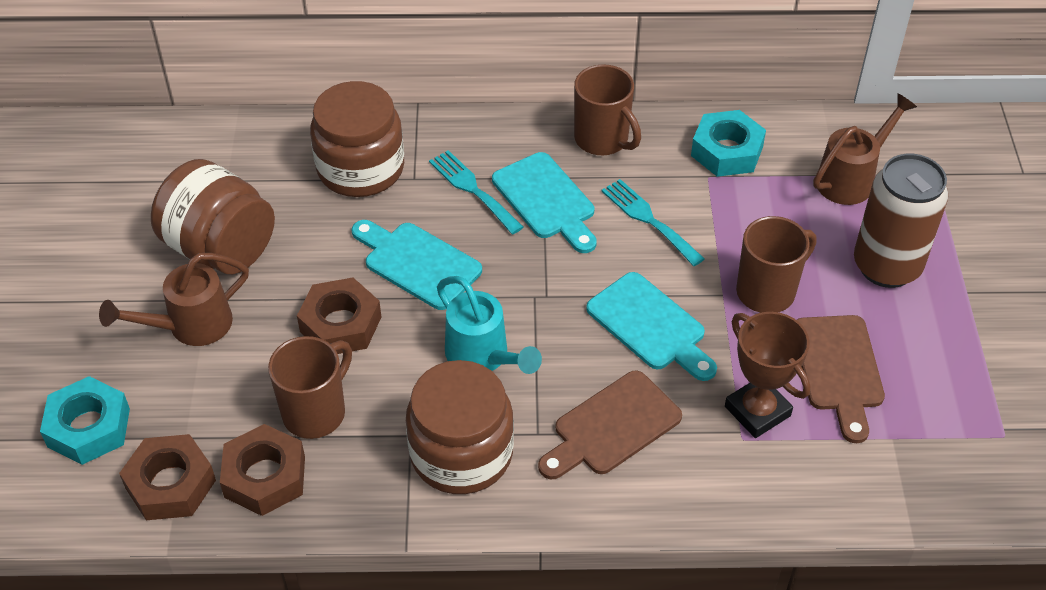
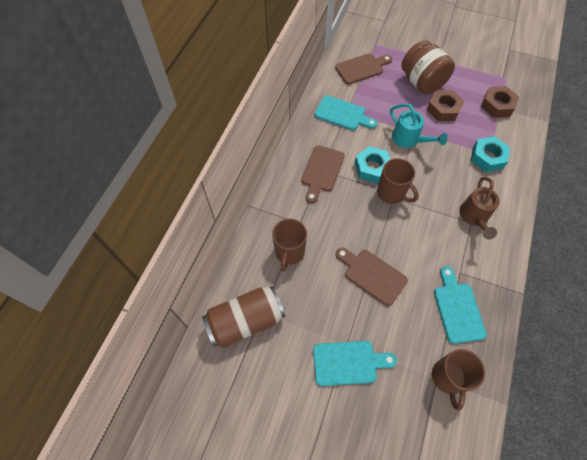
brown cutting board: 2 -> 3
brown jar: 3 -> 1
brown nut: 3 -> 2
brown trophy: 1 -> 0
brown watering can: 2 -> 1
turquoise fork: 2 -> 0

